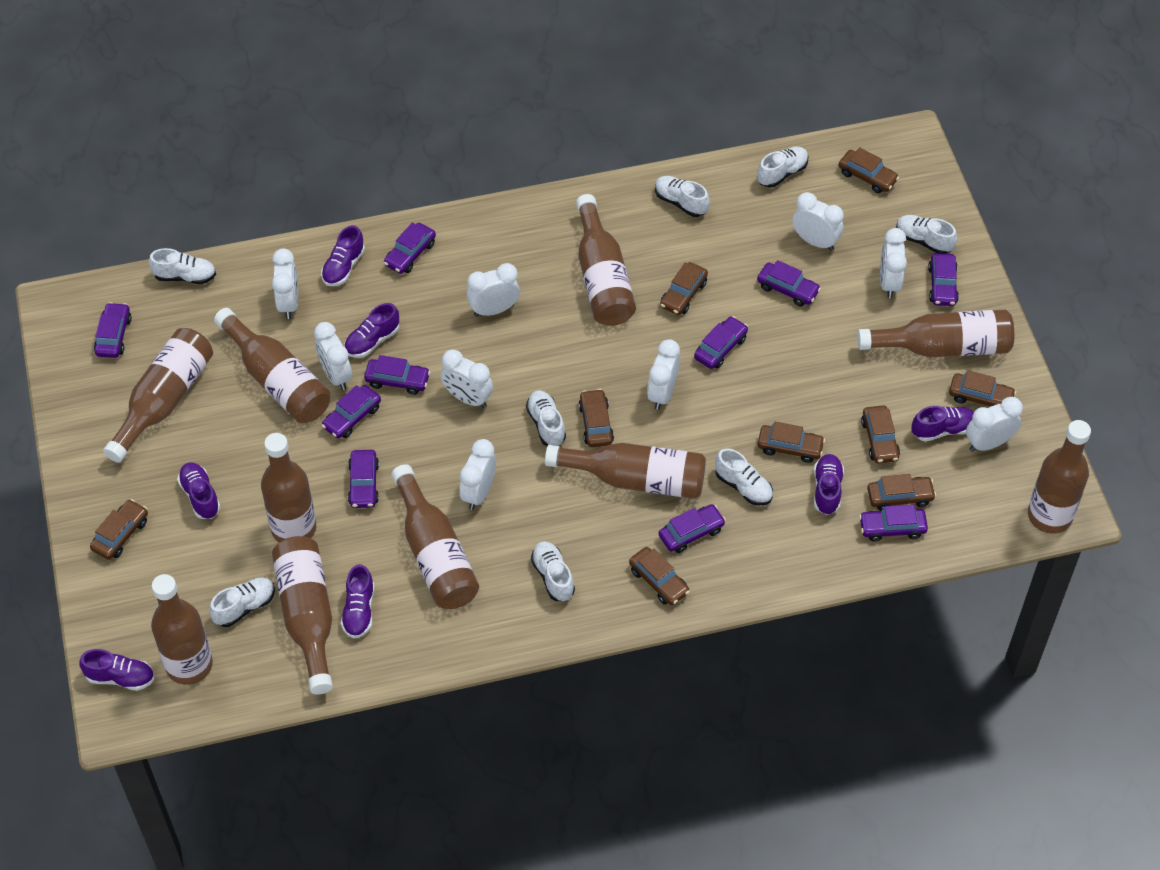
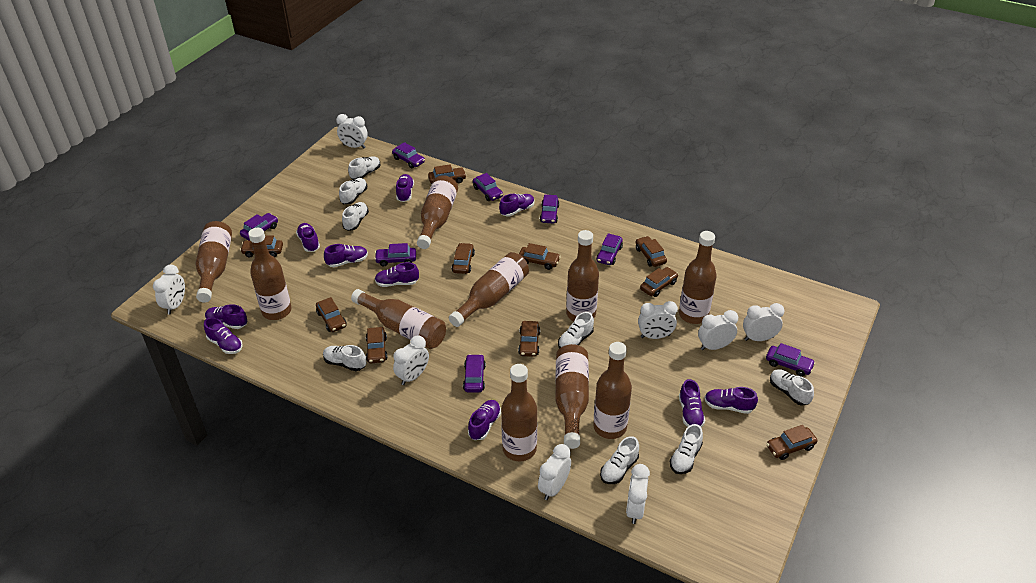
brown car: 9 -> 10
purple car: 10 -> 8
purple shoe: 7 -> 10
white clock: 9 -> 8

